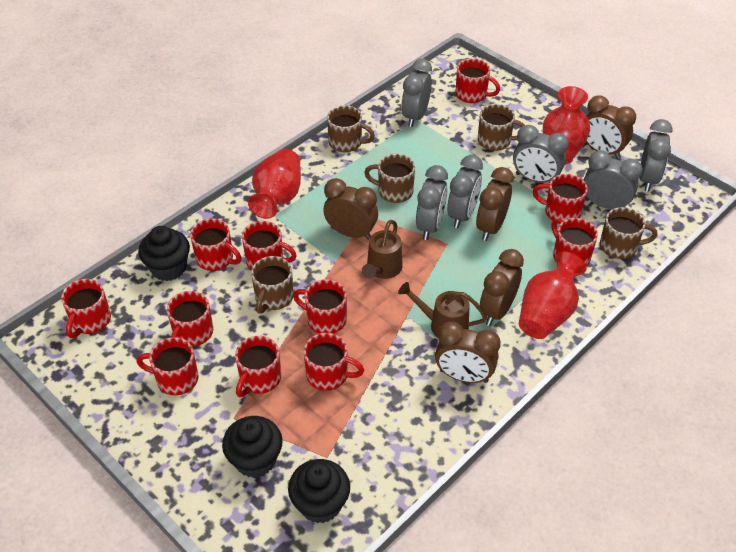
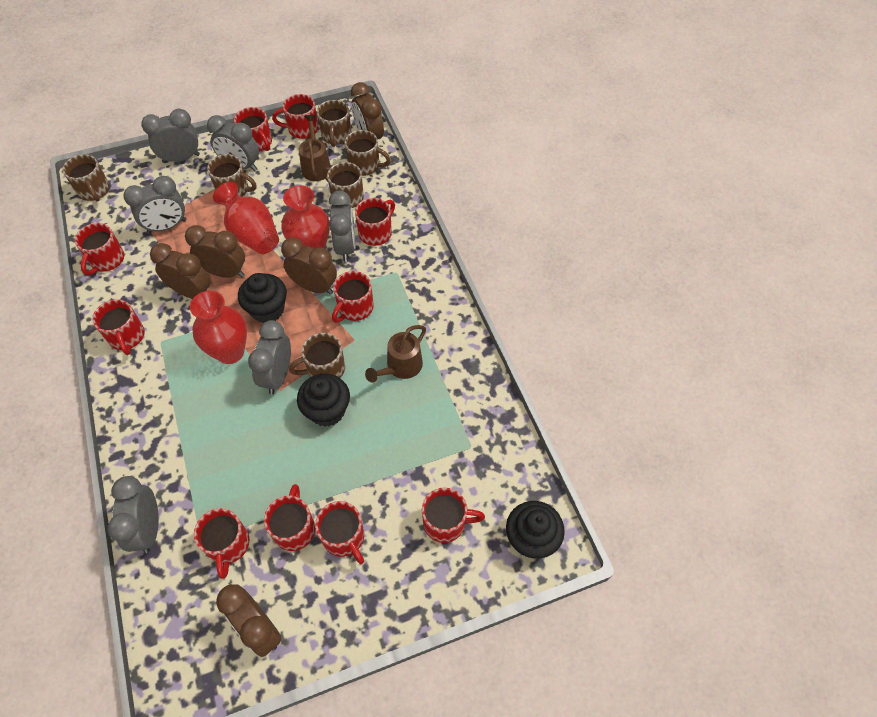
brown mug: 5 -> 6
red mug: 11 -> 10

